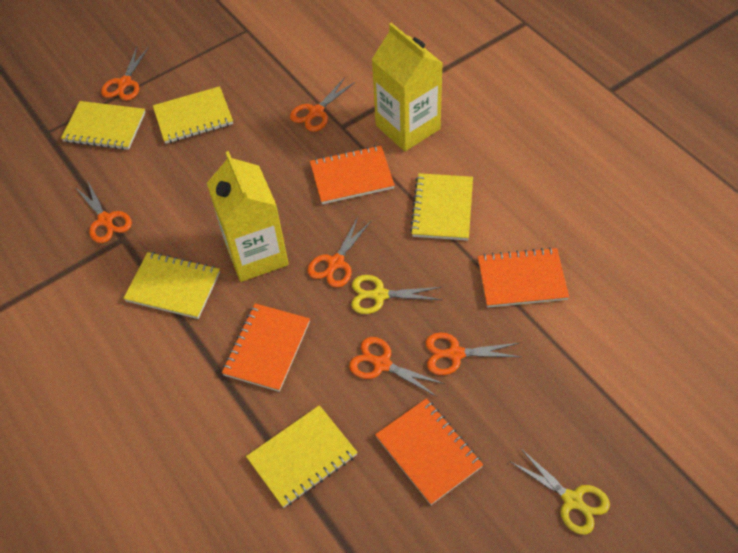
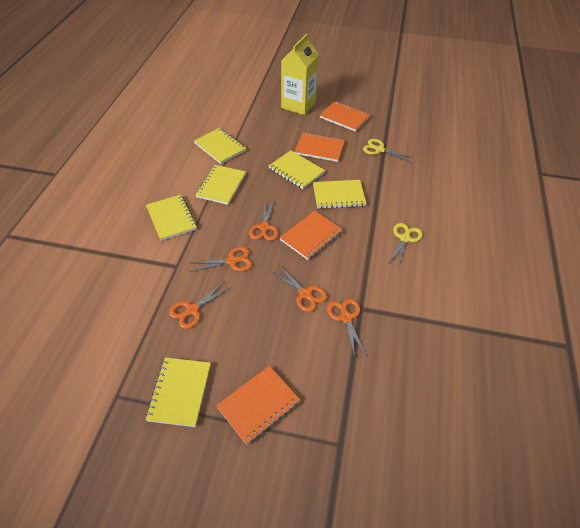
orange scissors: 6 -> 5
yellow carton: 2 -> 1
yellow notebook: 5 -> 6

